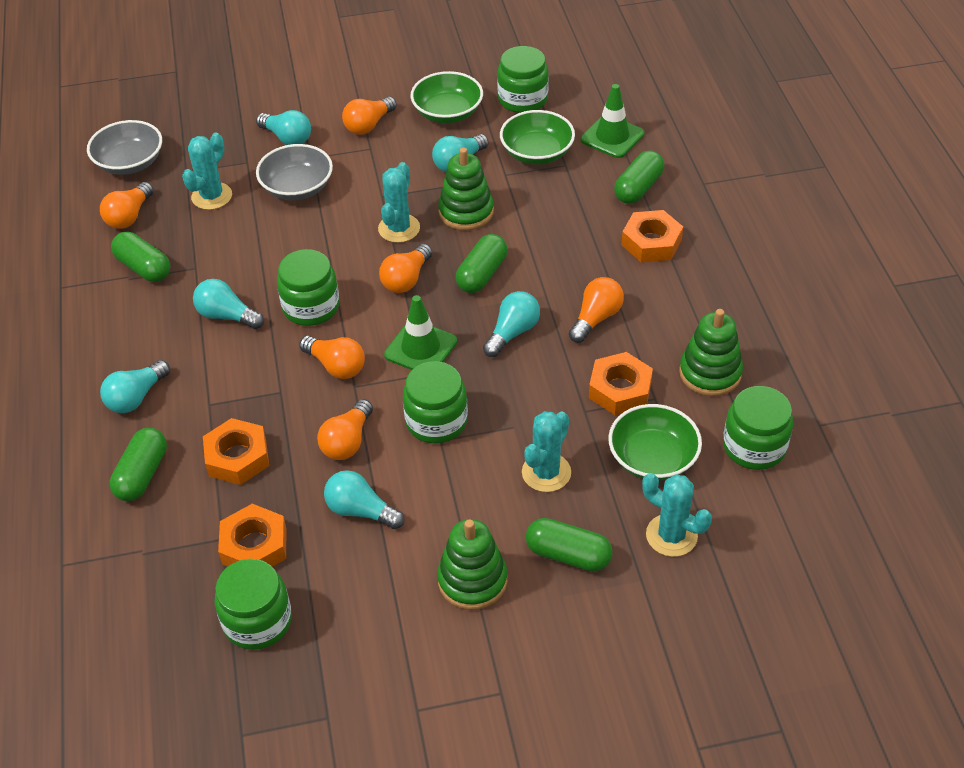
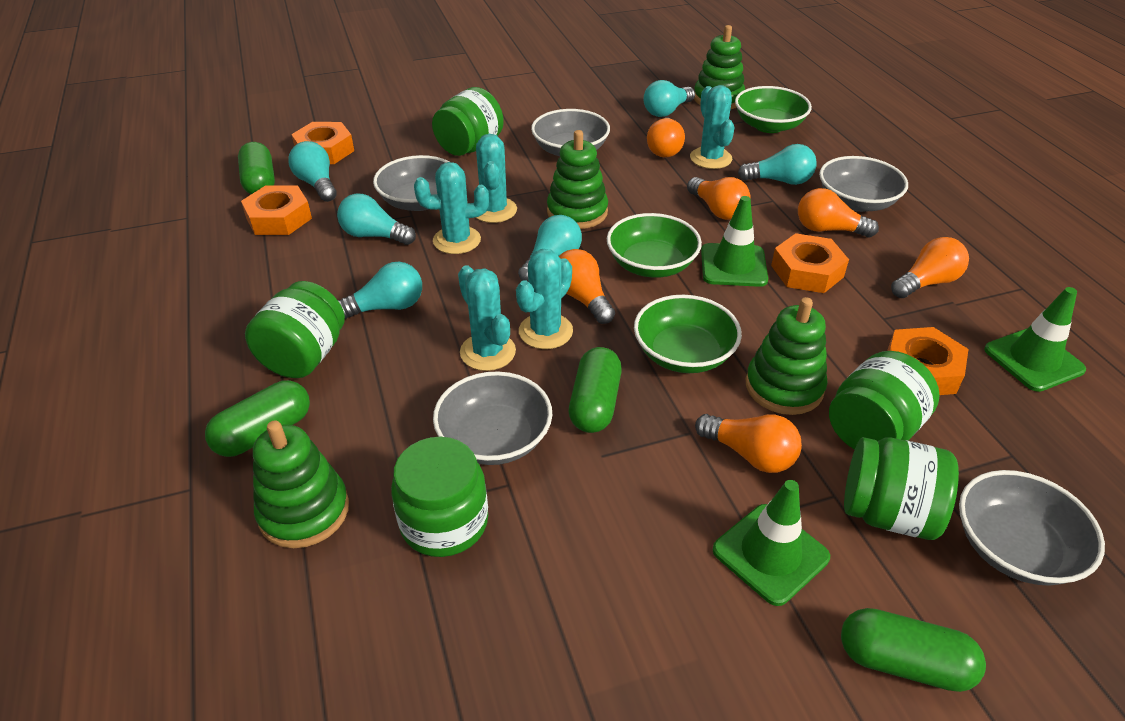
green capsule: 5 -> 4
green stacking toy: 3 -> 4
green traffic cone: 2 -> 3
grey bowl: 2 -> 5
turquoise cactus: 4 -> 5

